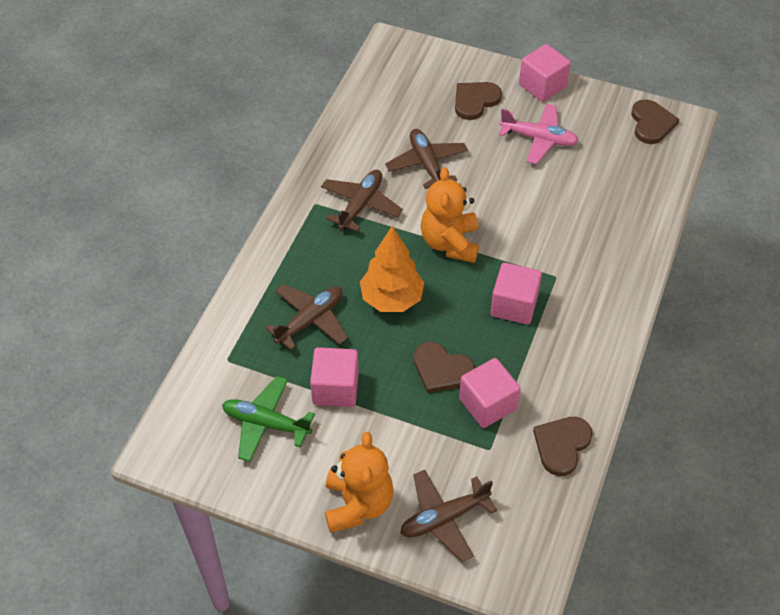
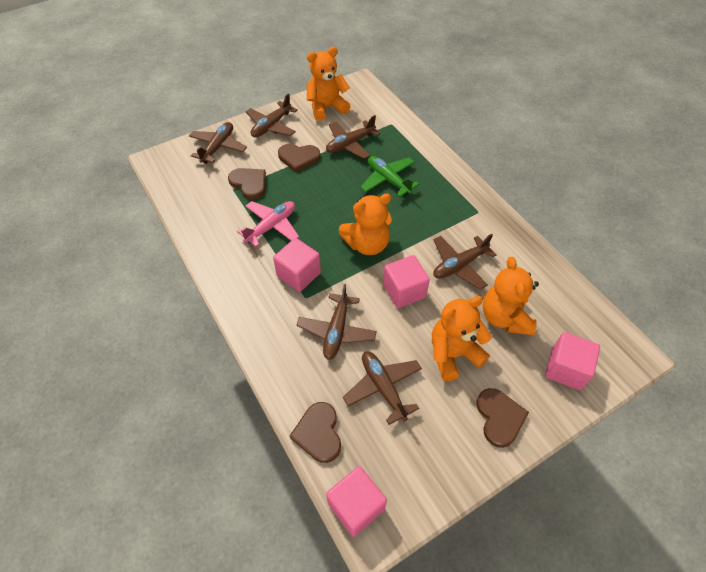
brown plane: 4 -> 6
orange teddy bear: 2 -> 4
orange tree: 1 -> 0

